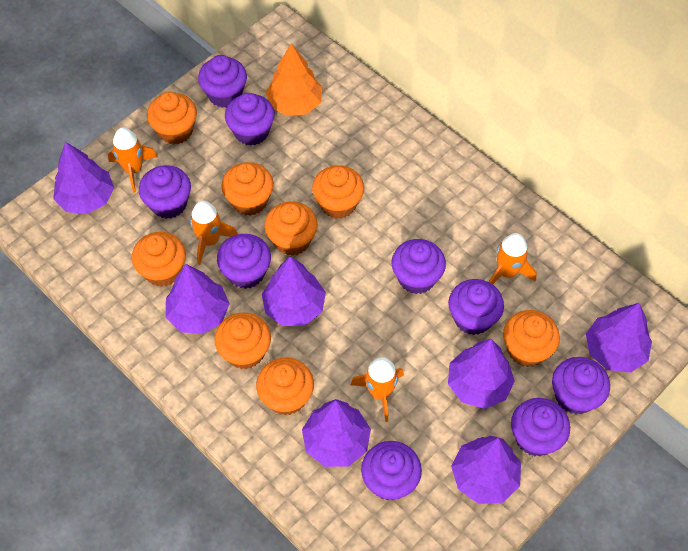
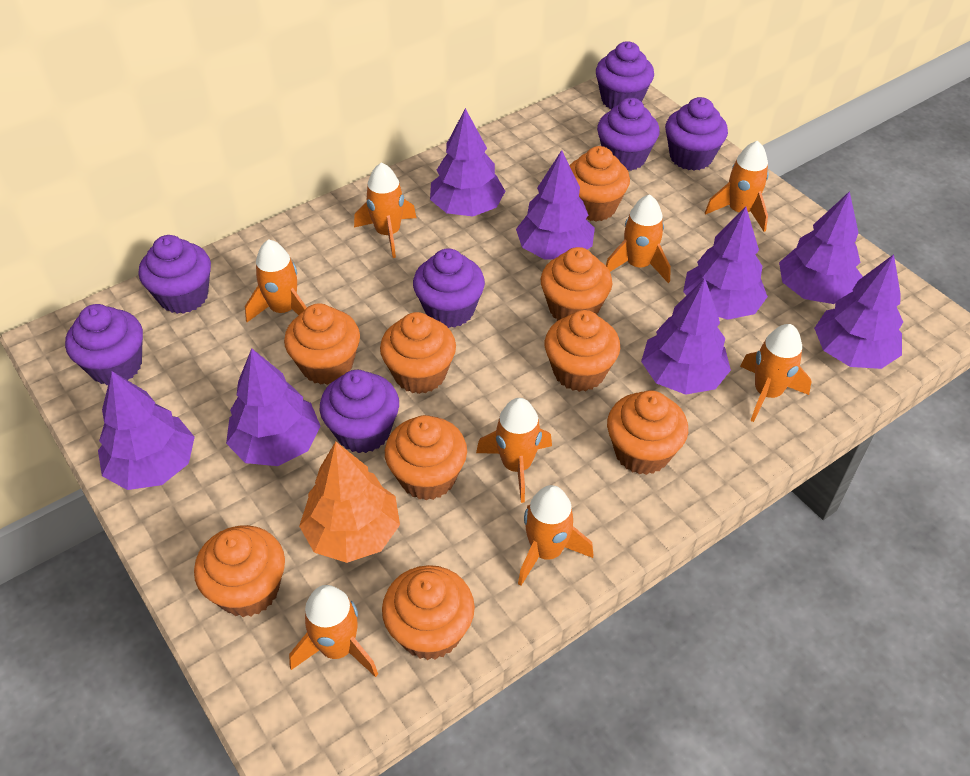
orange cupcake: 8 -> 9
orange rocket: 4 -> 8
purple cupcake: 9 -> 7
purple tree: 7 -> 8

